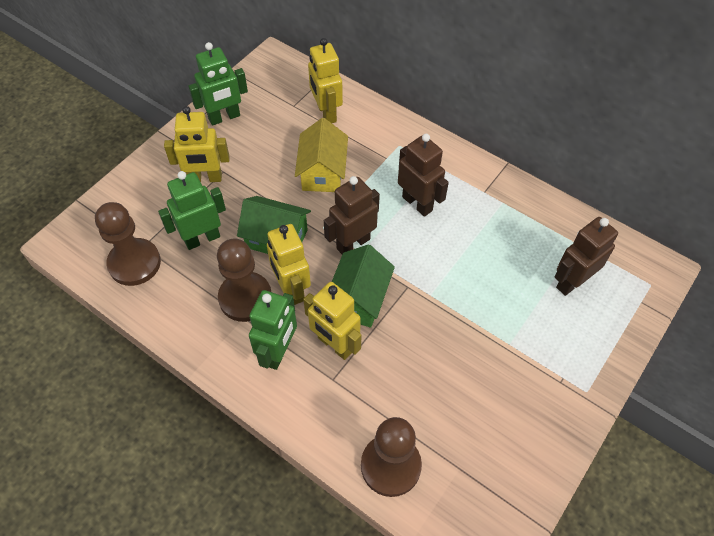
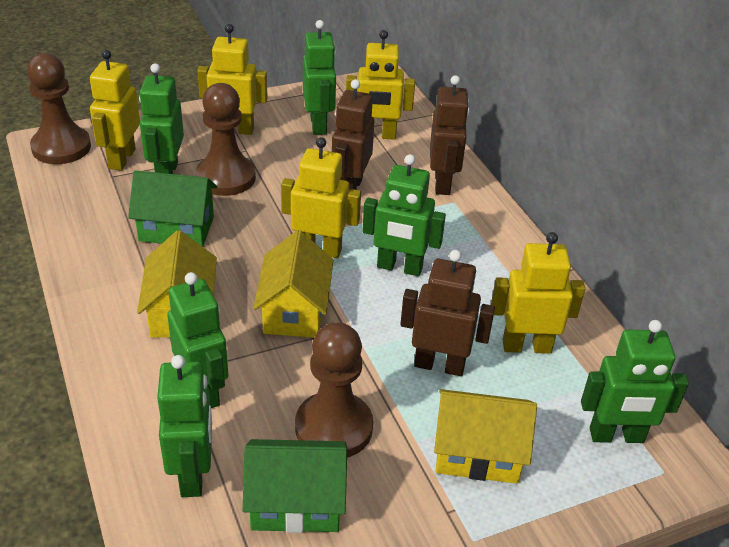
green robot: 3 -> 6
yellow house: 1 -> 3
yellow robot: 4 -> 5

